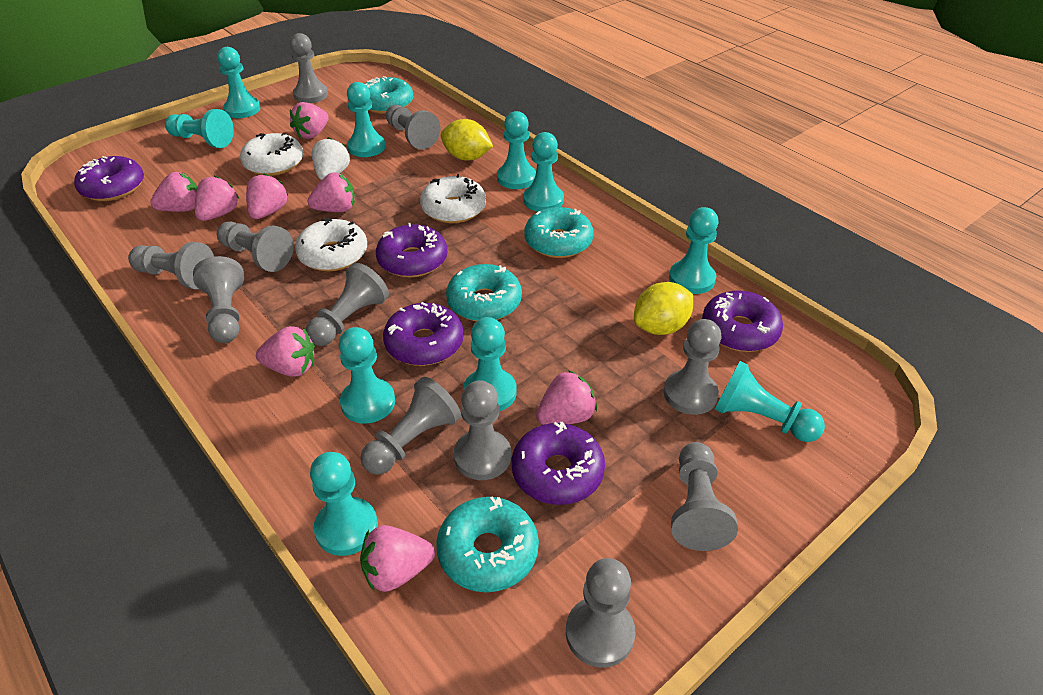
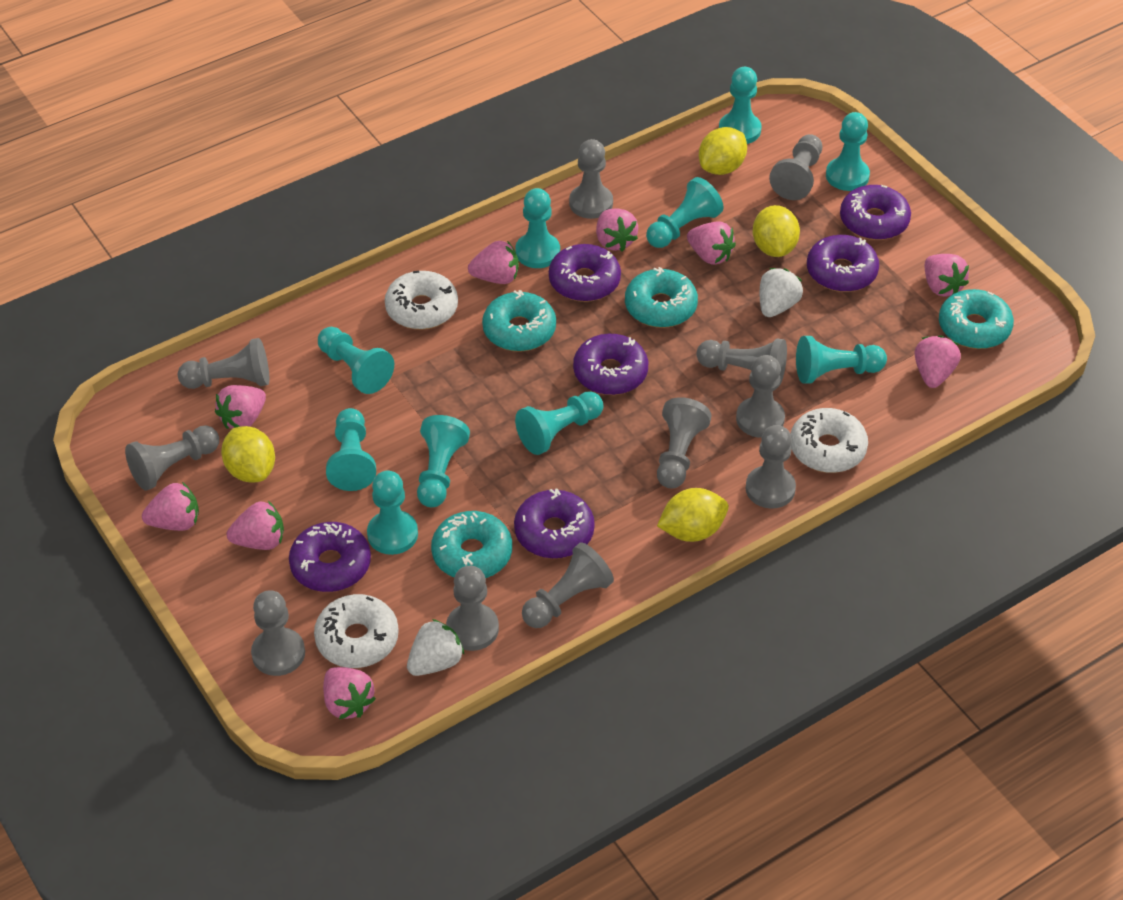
pink strawberry: 8 -> 9
purple donut: 5 -> 6
white strawberry: 1 -> 2
yellow lemon: 2 -> 4

